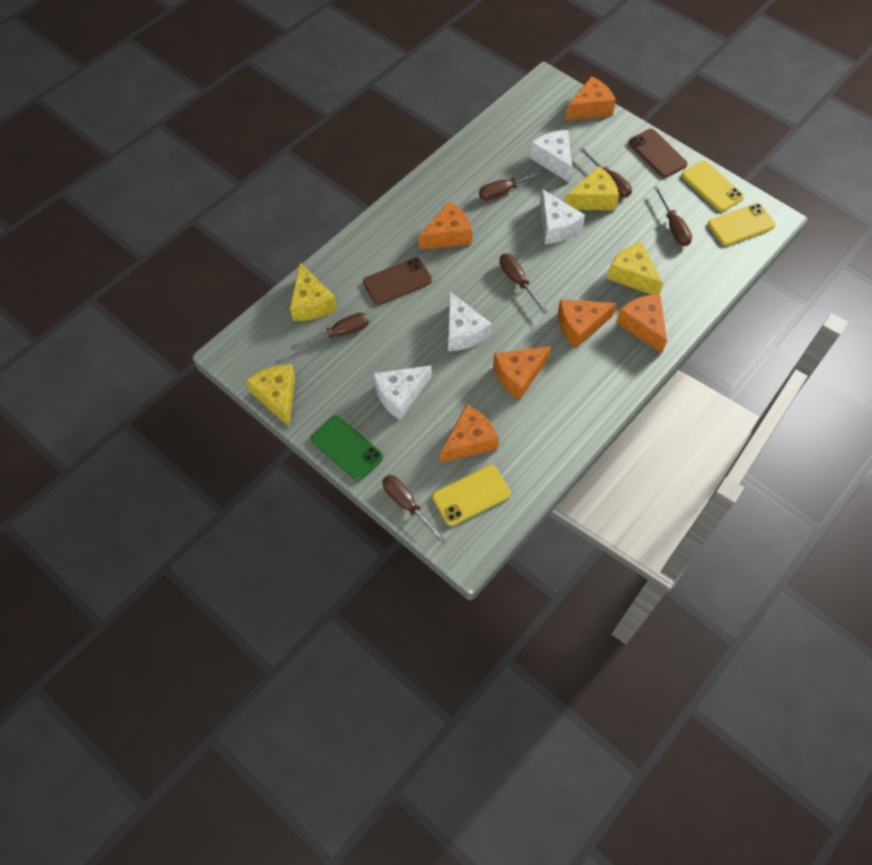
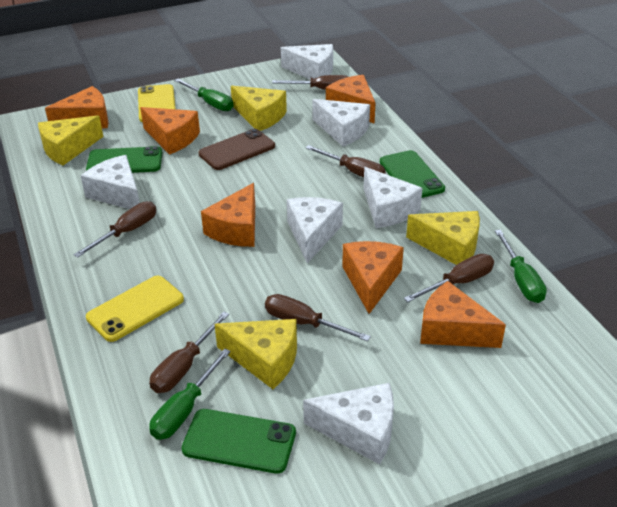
brown phone: 2 -> 1
green phone: 1 -> 3
green screwdriver: 0 -> 3
white cheese: 4 -> 6
yellow phone: 3 -> 2

